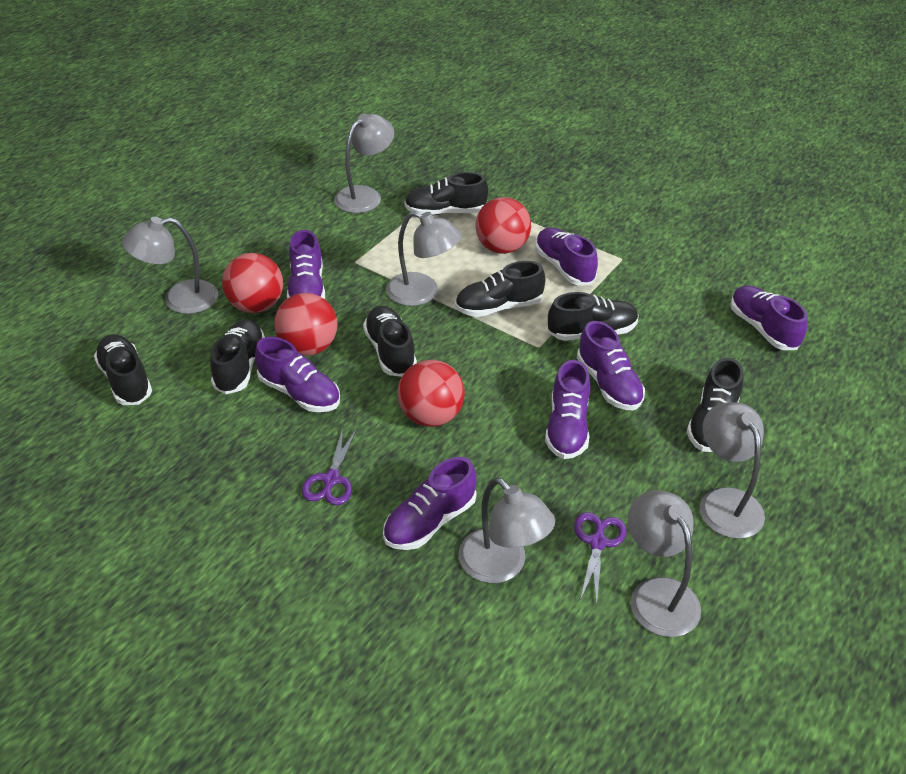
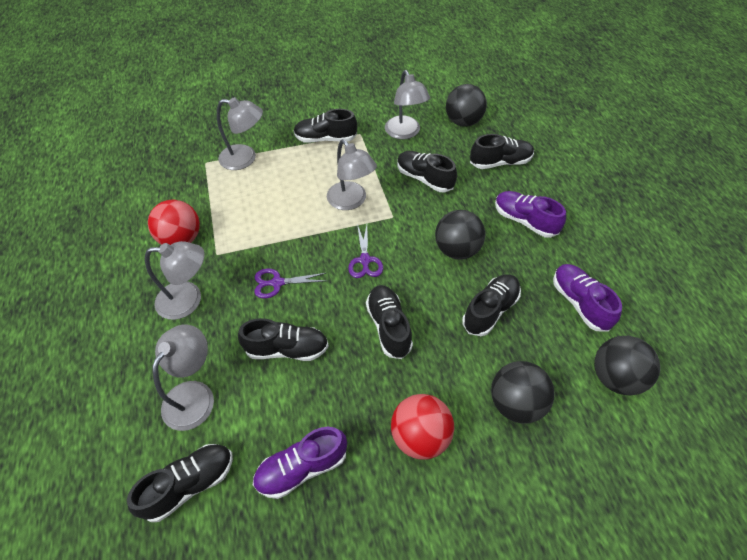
black ball: 0 -> 4
grey lamp: 6 -> 5
purple shoe: 7 -> 3
red ball: 4 -> 2

